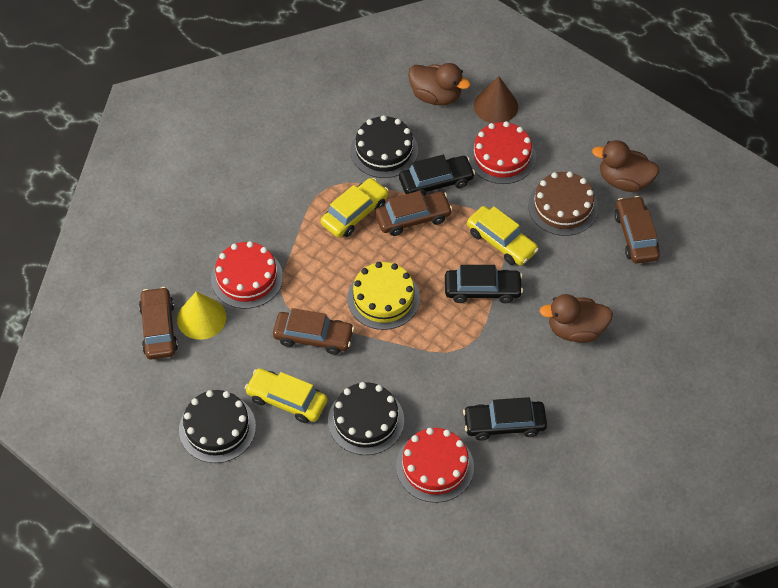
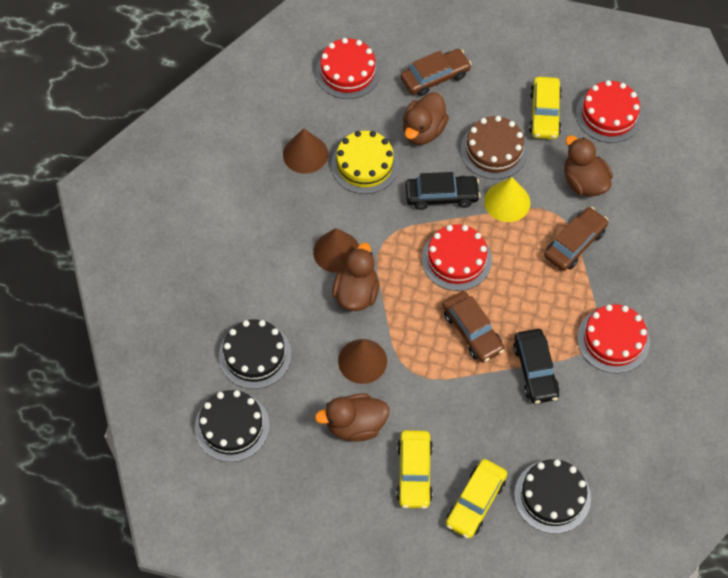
black car: 3 -> 2
brown car: 4 -> 3
brown cone: 1 -> 3
brown duck: 3 -> 4
red cake: 3 -> 4

